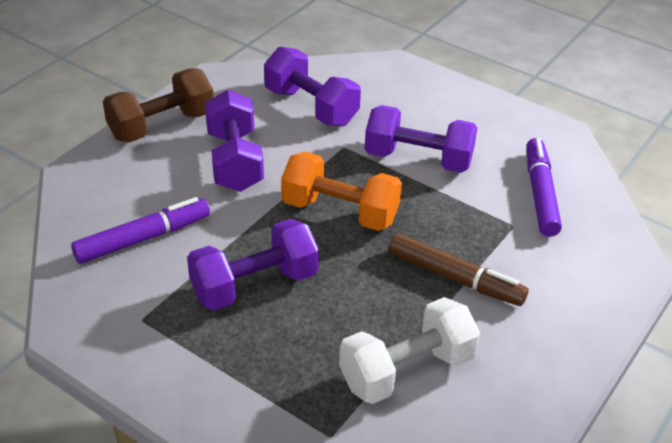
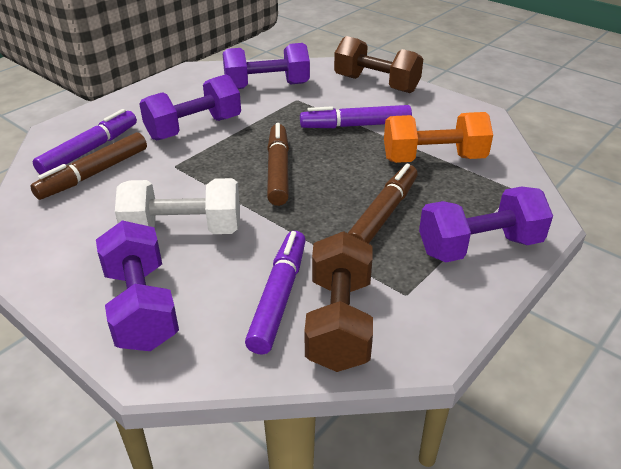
brown dumbbell: 1 -> 2
brown marker: 1 -> 3
purple marker: 2 -> 3

